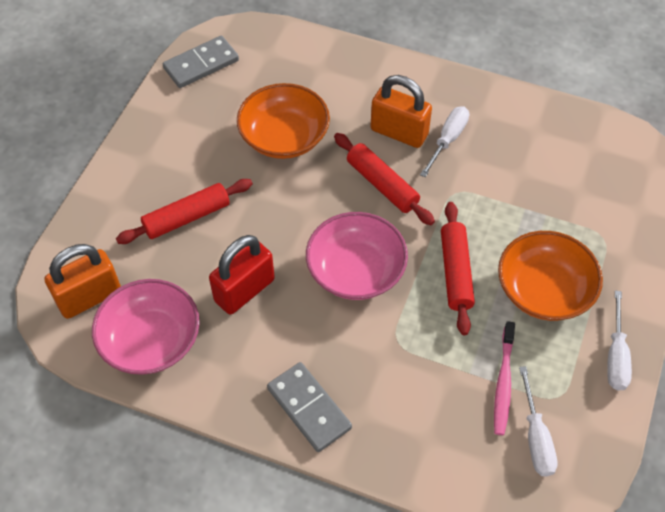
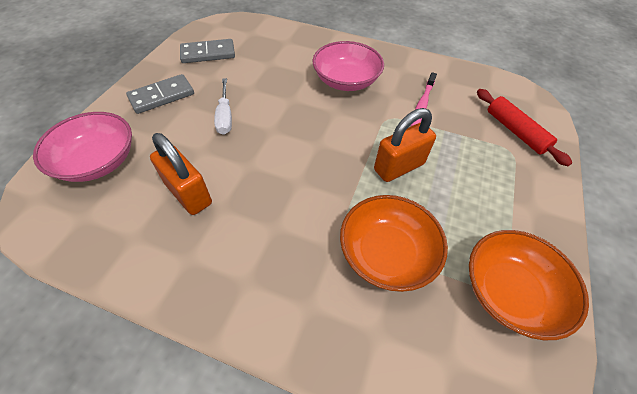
red padlock: 1 -> 0
red rolling pin: 3 -> 1
white screwdriver: 3 -> 1

